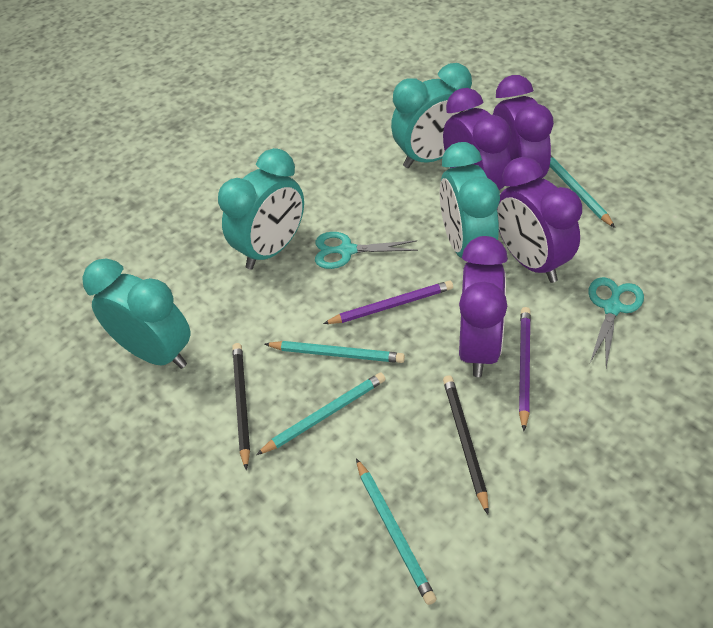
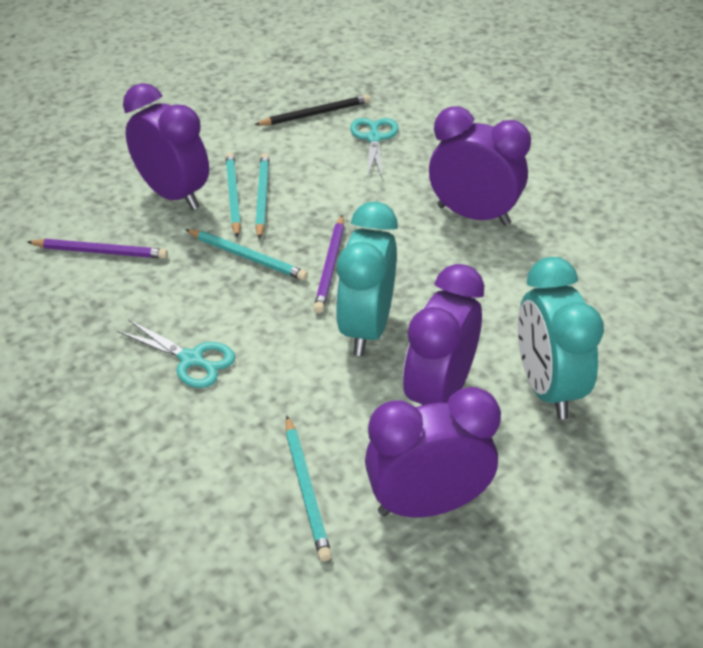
black pencil: 2 -> 1
turquoise clock: 4 -> 2

